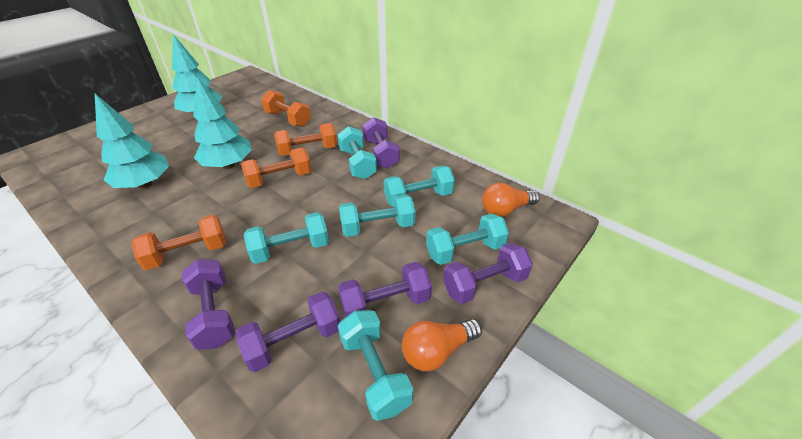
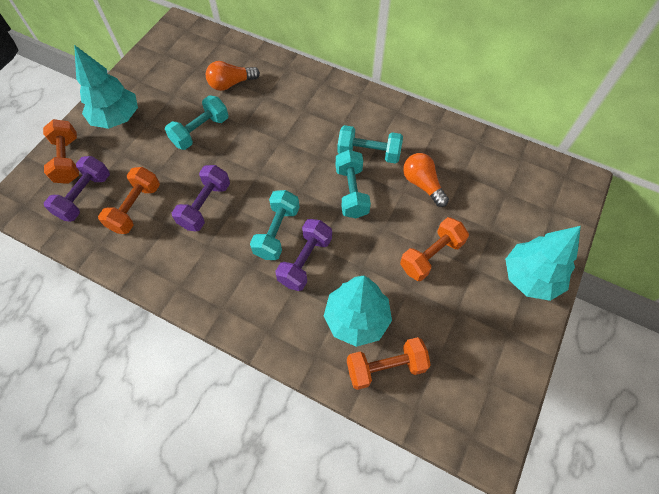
purple dumbbell: 5 -> 3
turquoise dumbbell: 6 -> 4

